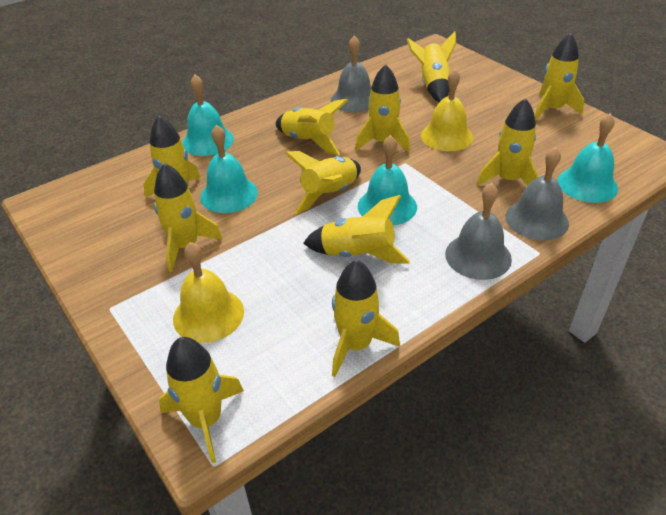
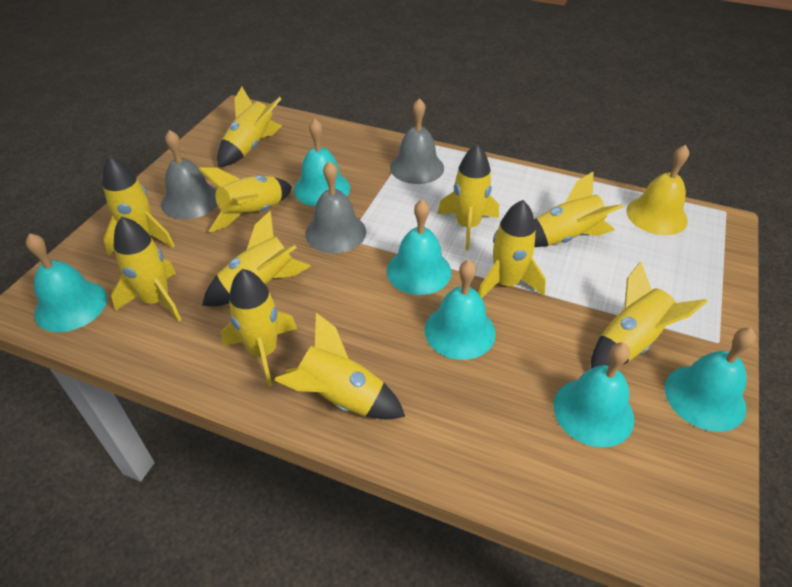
turquoise bell: 4 -> 6
yellow bell: 2 -> 1

